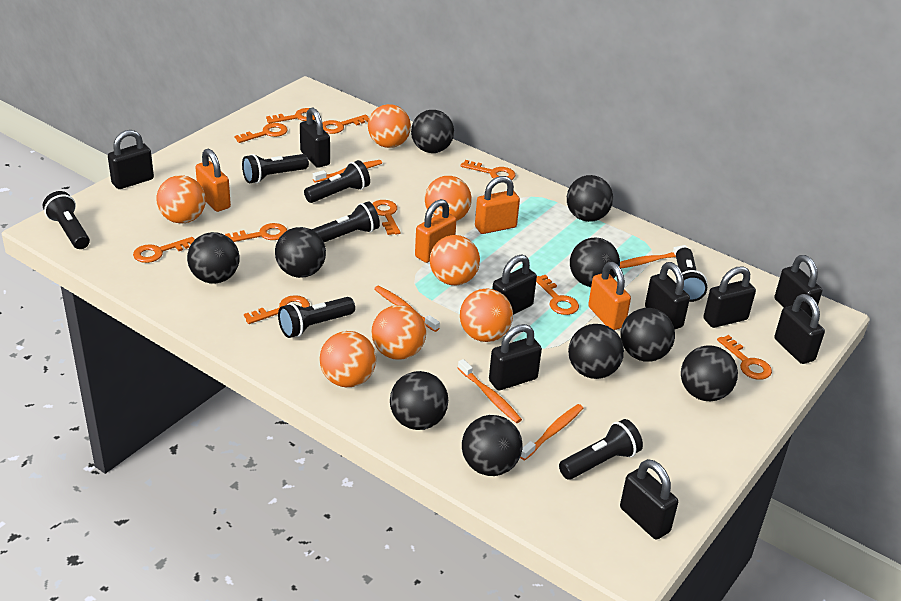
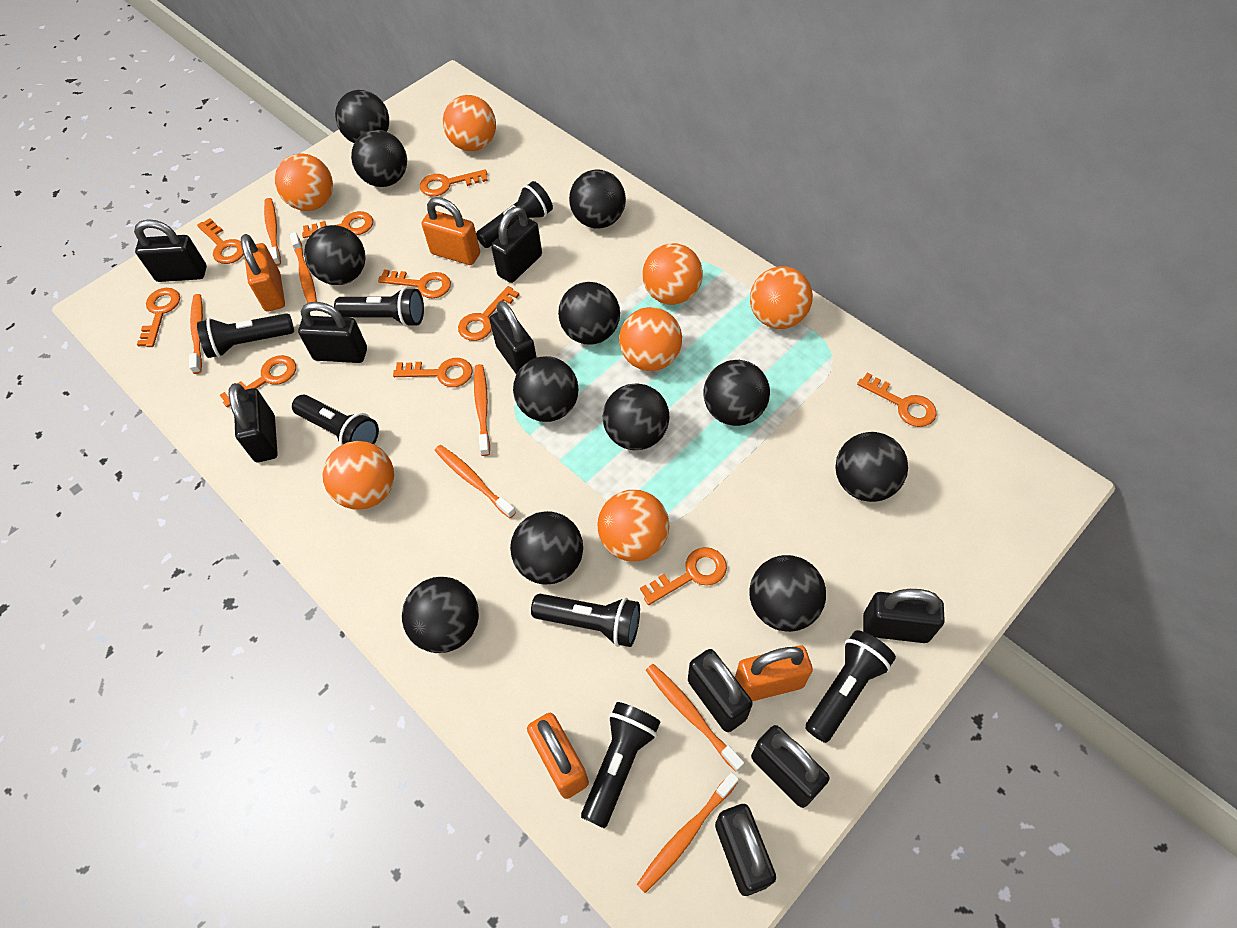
black ball: 10 -> 12
orange toothbrush: 5 -> 7

